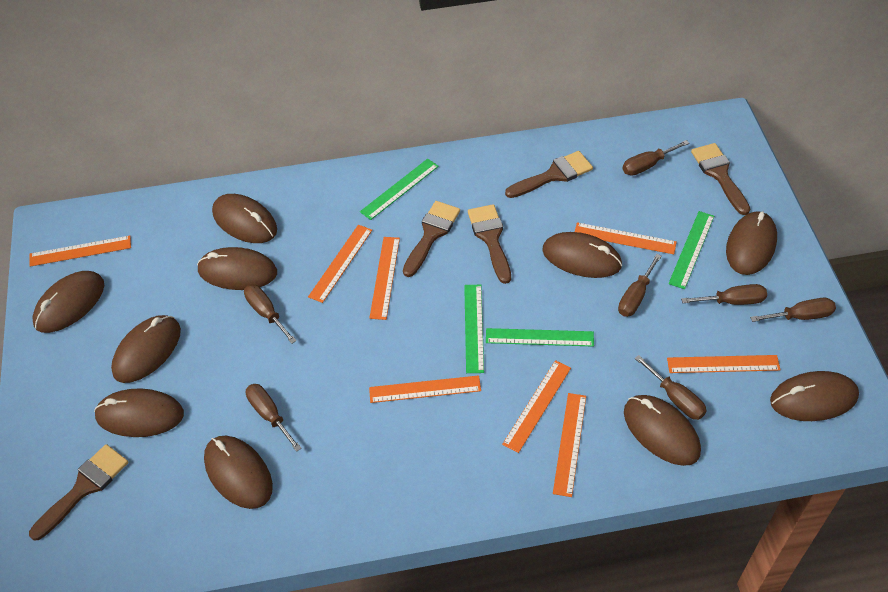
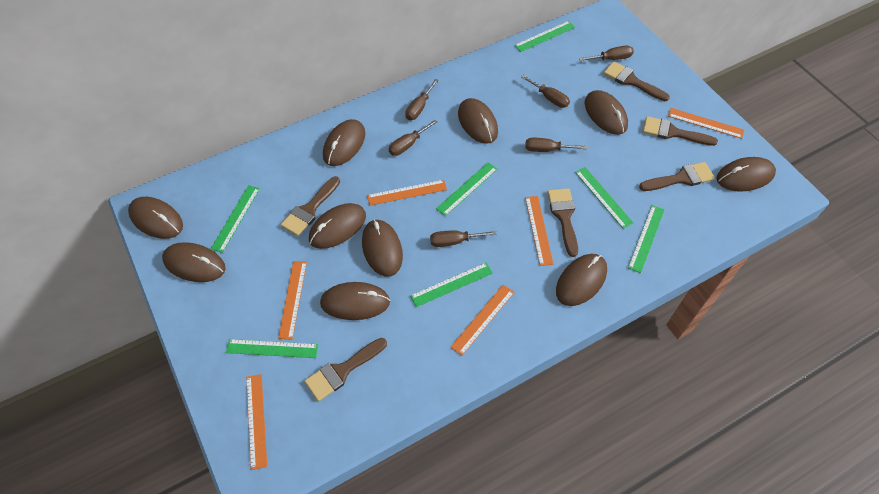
brown brush: 5 -> 6
brown screwdriver: 7 -> 6
green ruler: 4 -> 7
orange ruler: 8 -> 6

